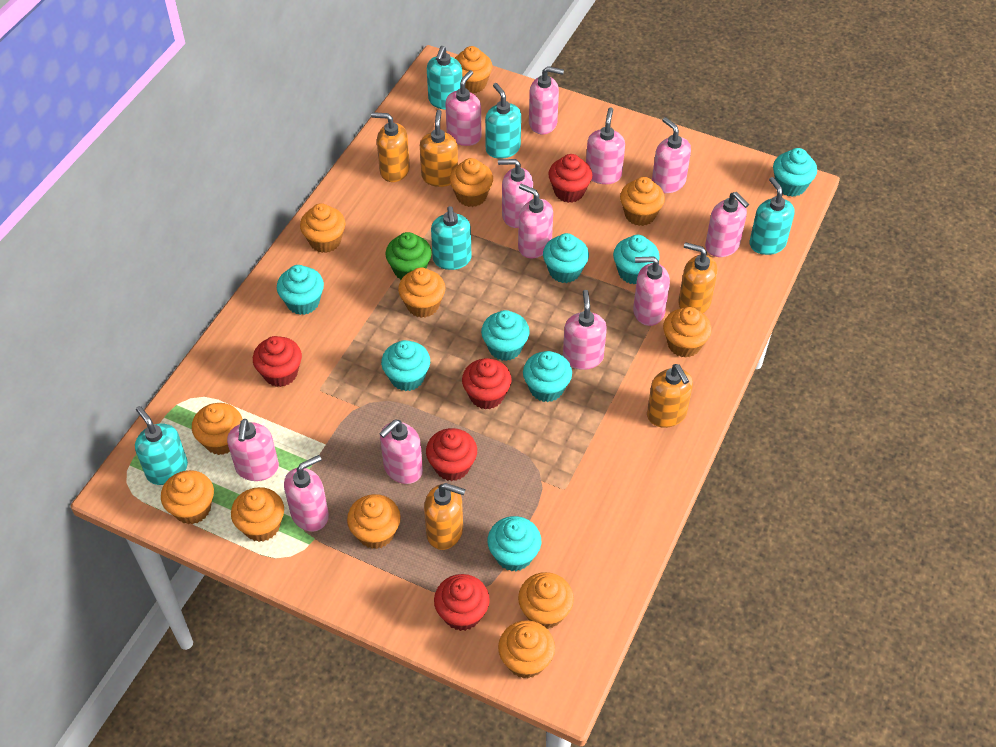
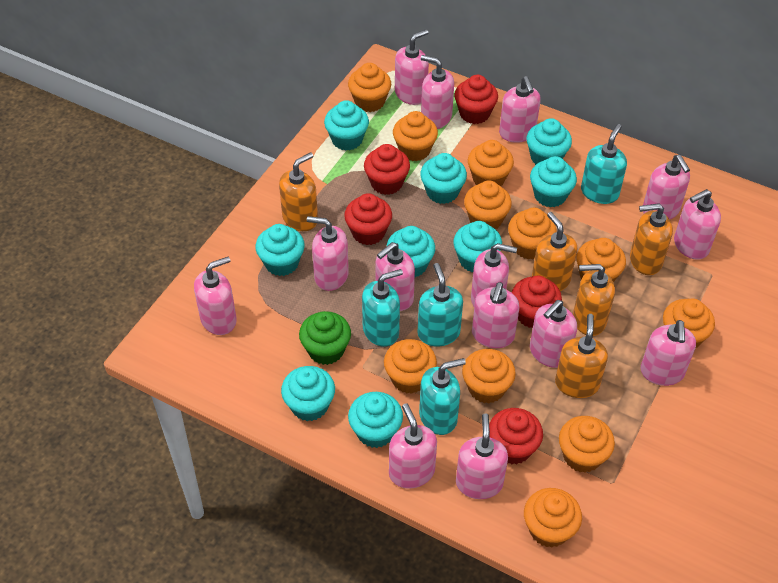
orange cupcake: 12 -> 11
pink soap dispenser: 12 -> 14
turquoise cupcake: 8 -> 9
turquoise soap dispenser: 5 -> 4

